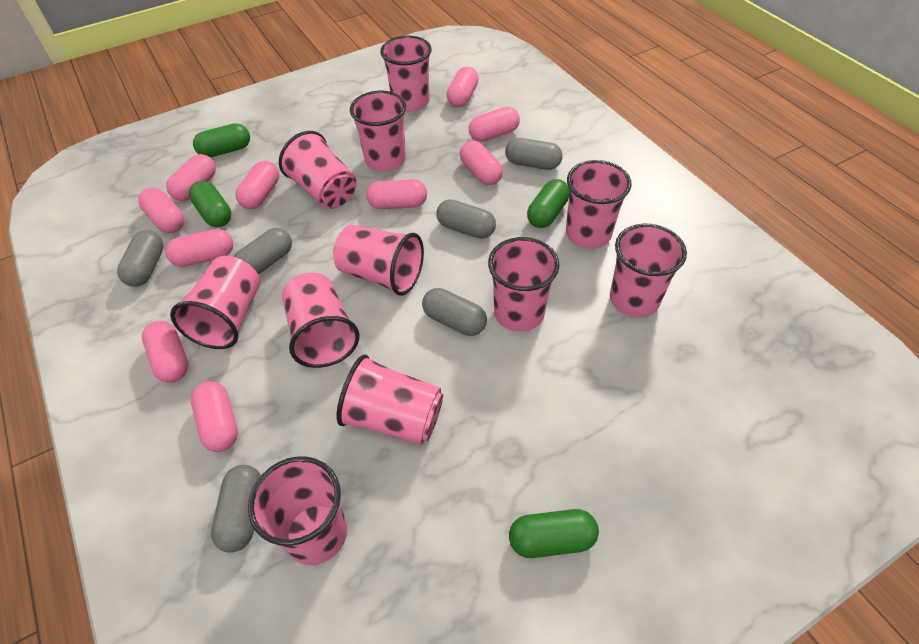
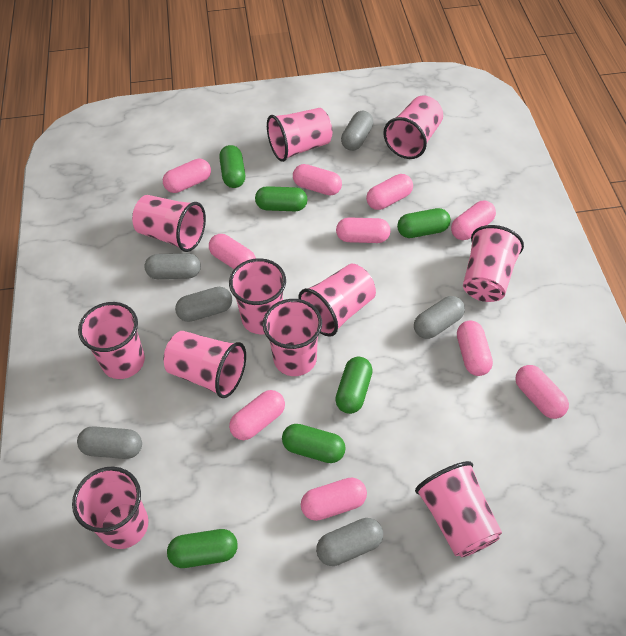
green capsule: 4 -> 6

